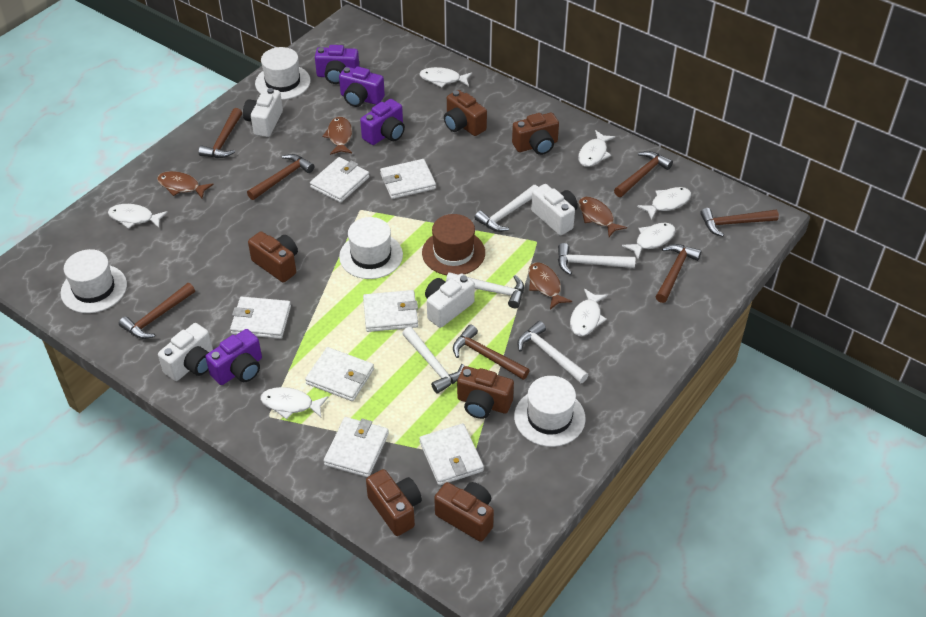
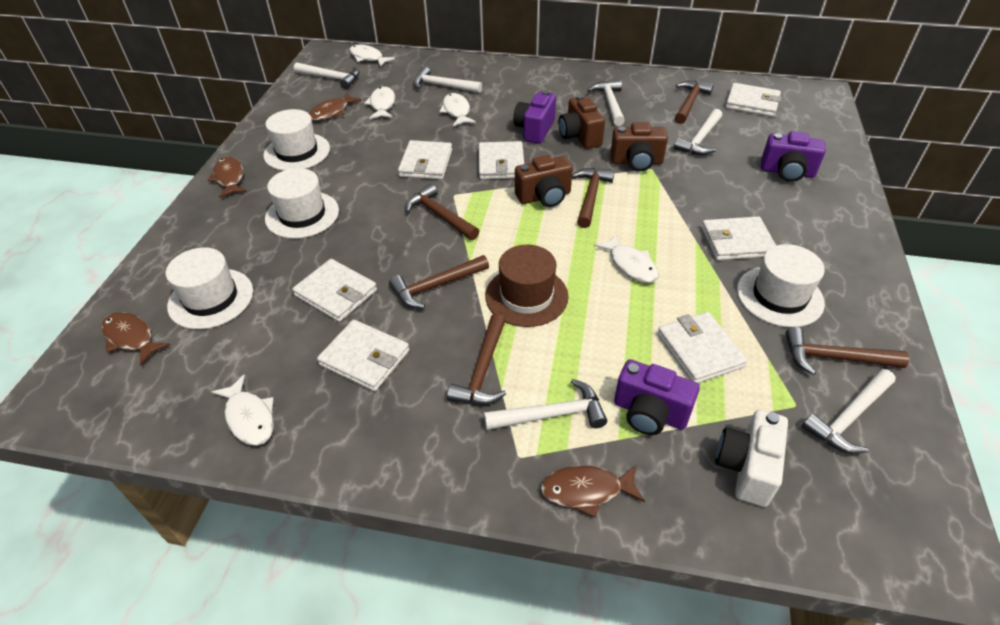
brown camera: 6 -> 3
brown hammer: 7 -> 6
purple camera: 4 -> 3
white camera: 4 -> 1
white fish: 7 -> 5
white hammer: 5 -> 6

